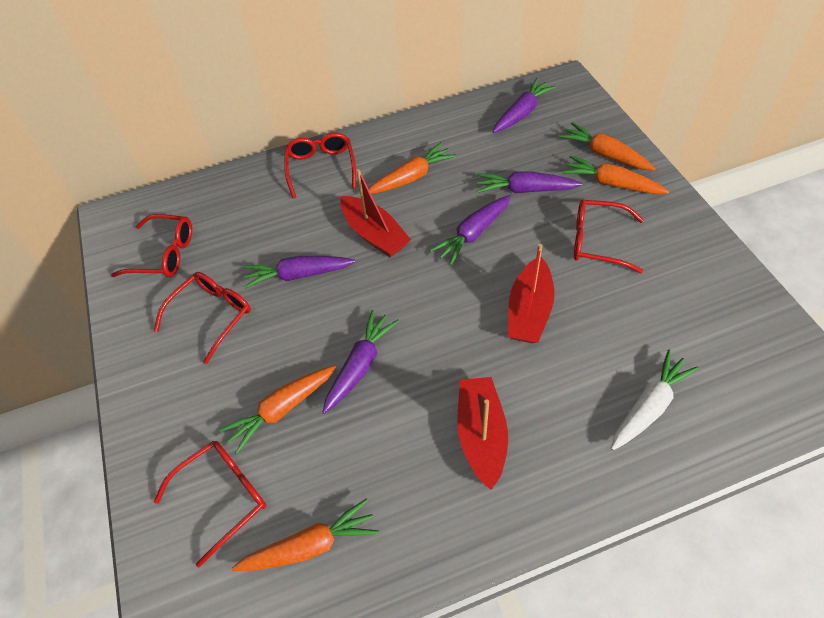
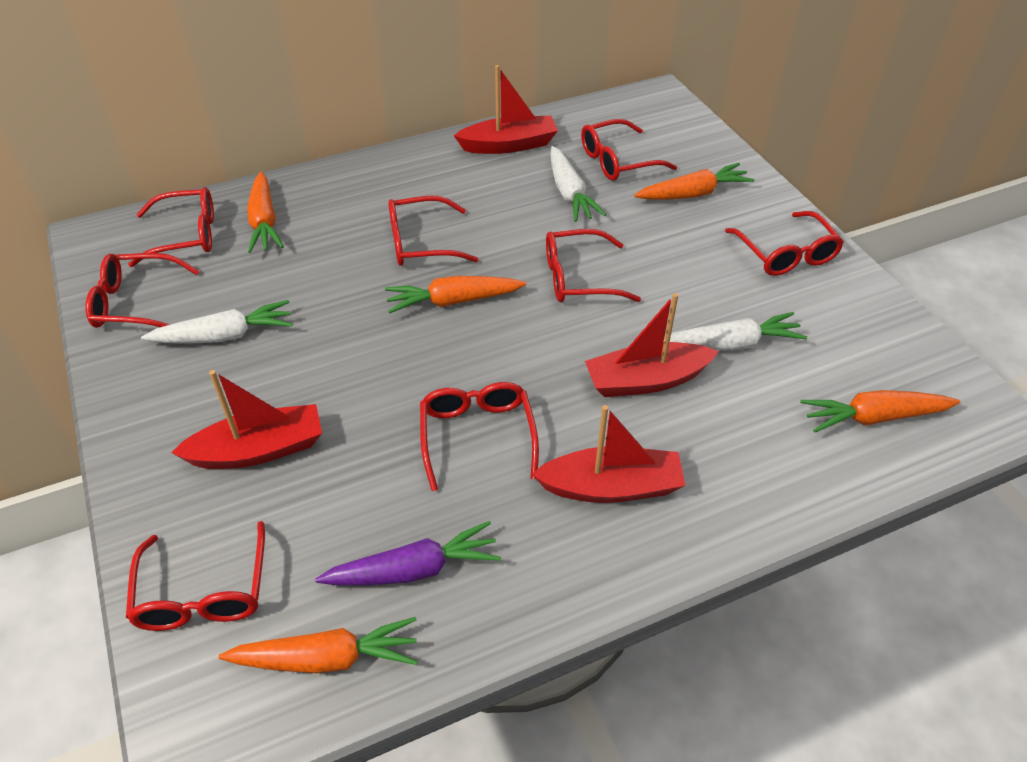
purple carrot: 5 -> 1
red boat: 3 -> 4
red glasses: 5 -> 8
white carrot: 1 -> 3

